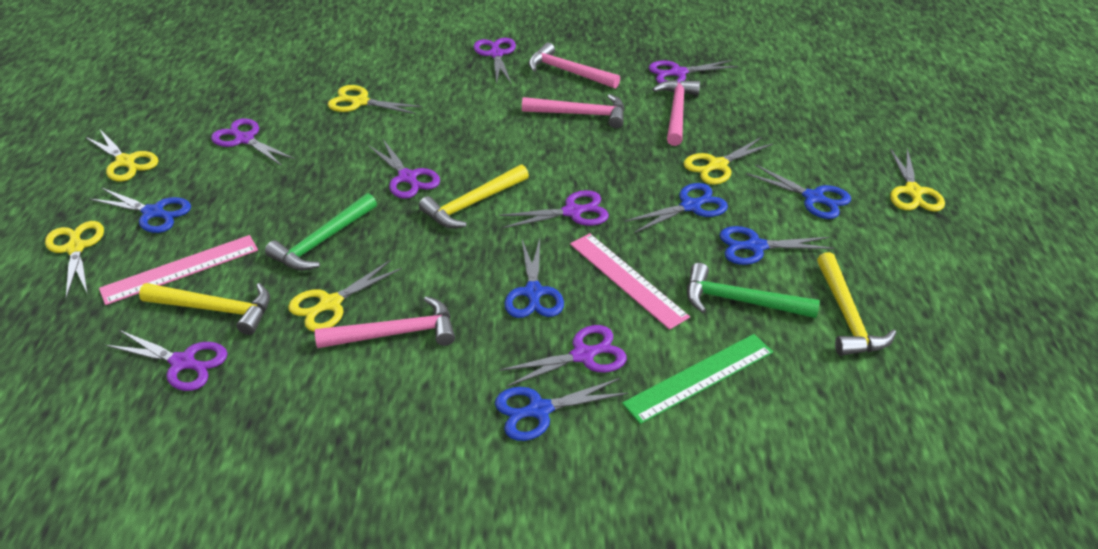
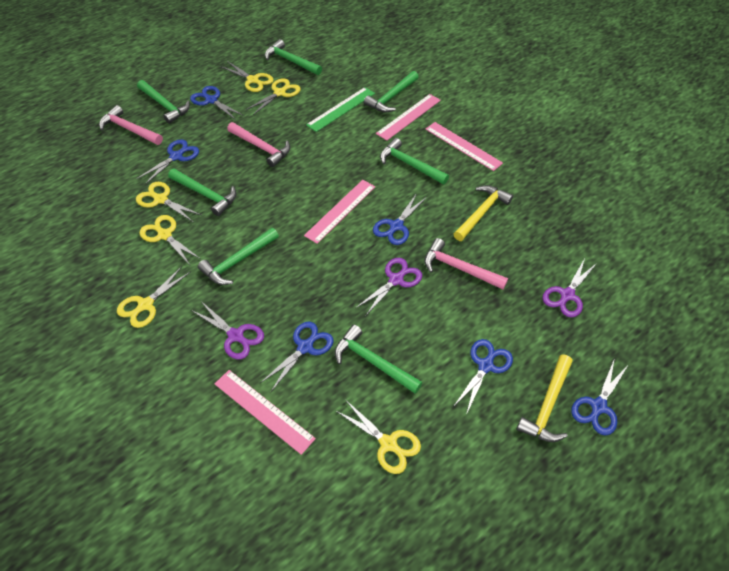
green hammer: 2 -> 7
pink hammer: 4 -> 3
pink ruler: 2 -> 4
purple scissors: 7 -> 3
yellow hammer: 3 -> 2

